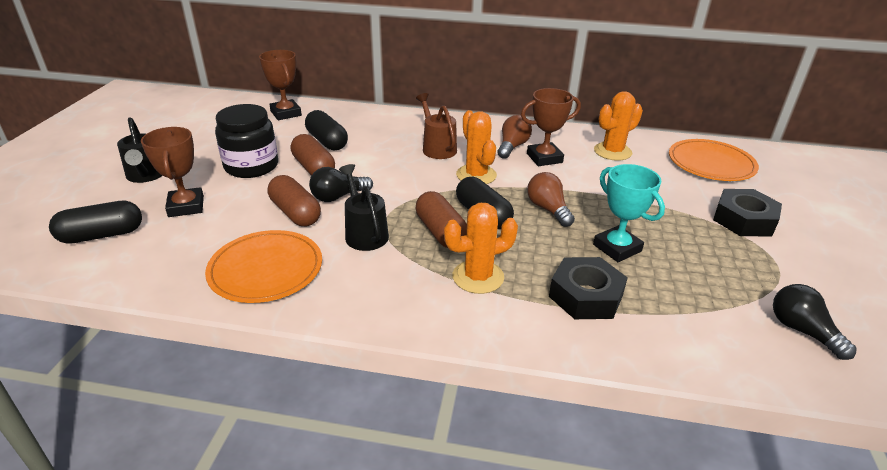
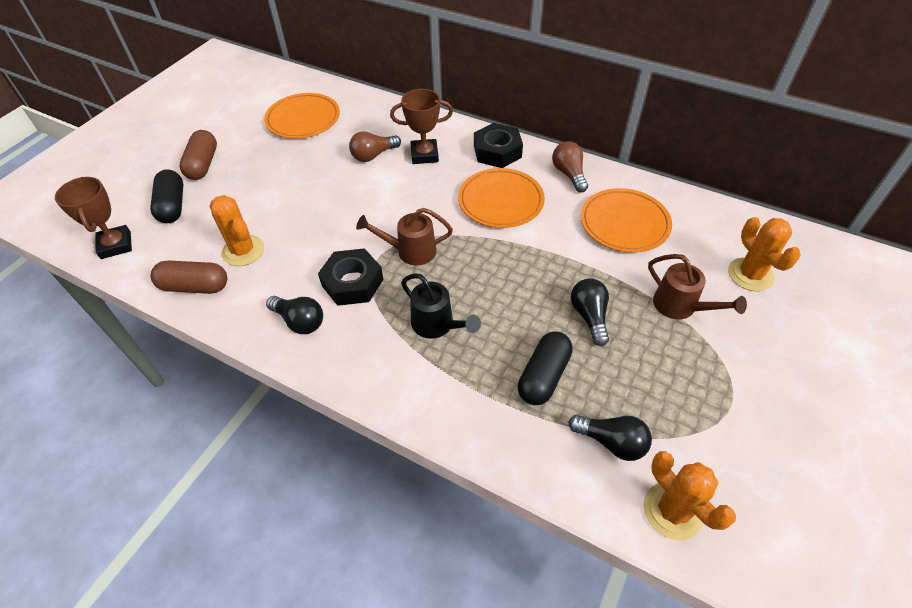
black capsule: 3 -> 2
black jar: 1 -> 0
black light bulb: 2 -> 3
black watering can: 2 -> 1
brown capsule: 3 -> 2
brown trophy: 3 -> 2
brown watering can: 1 -> 2
orange plate: 2 -> 3
turquoise trophy: 1 -> 0

